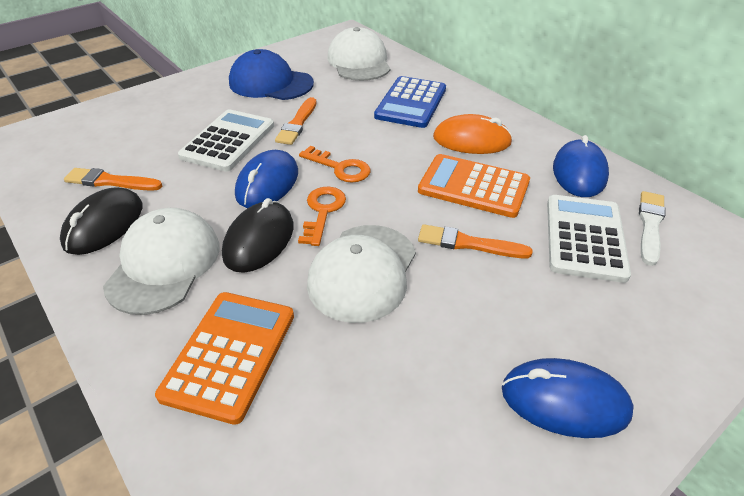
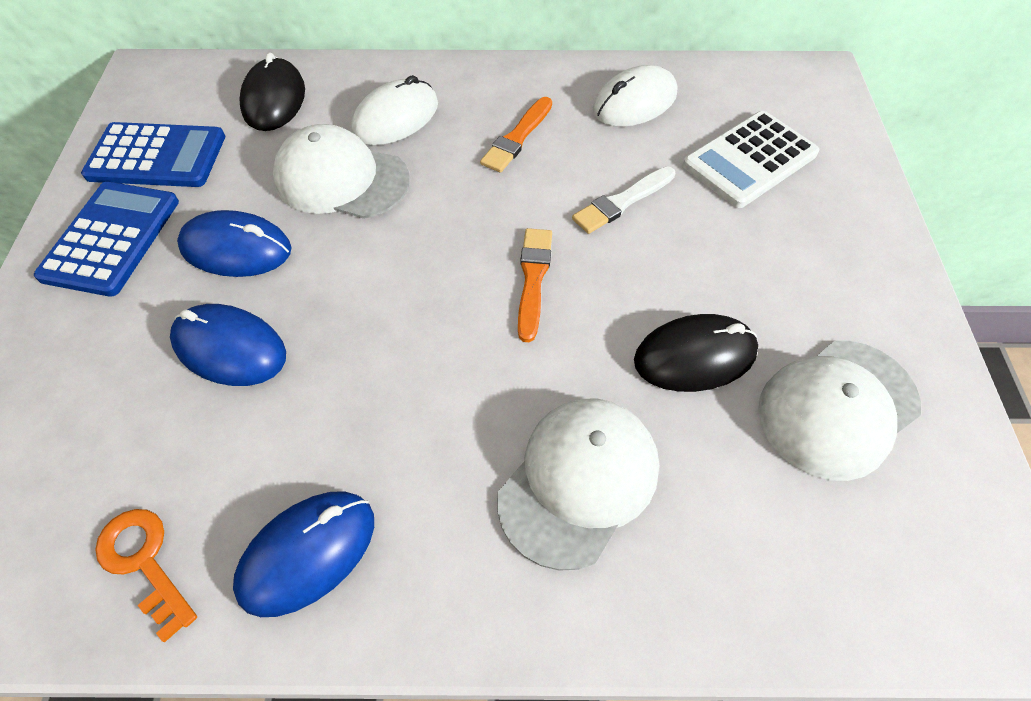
blue calculator: 1 -> 2
blue cap: 1 -> 0
orange brush: 3 -> 2
orange calculator: 2 -> 0
orange key: 2 -> 1
orange mouse: 1 -> 0
white calculator: 2 -> 1
white mouse: 0 -> 2

